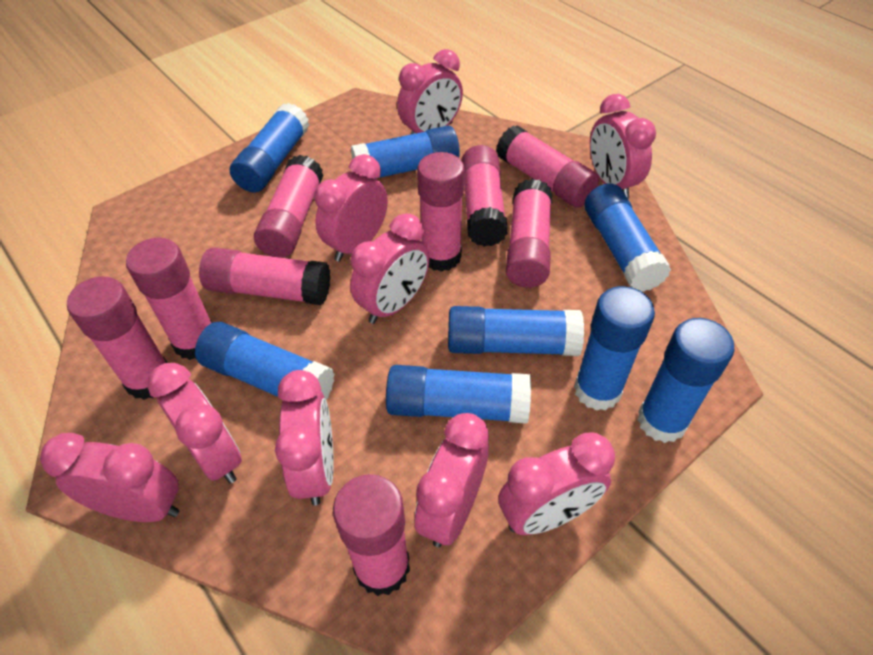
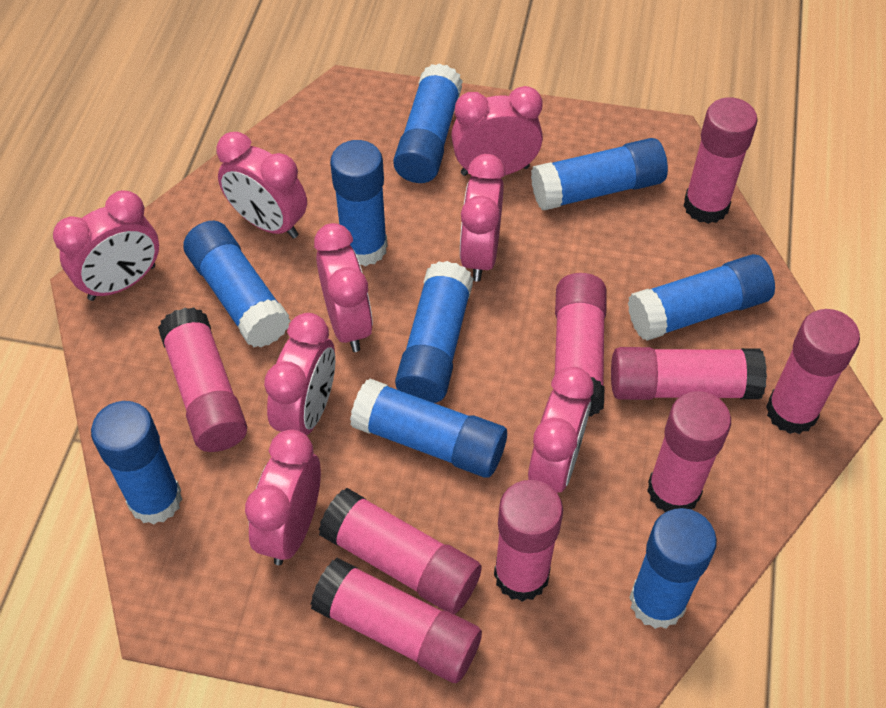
blue glue stick: 8 -> 9
pink clock: 9 -> 8

